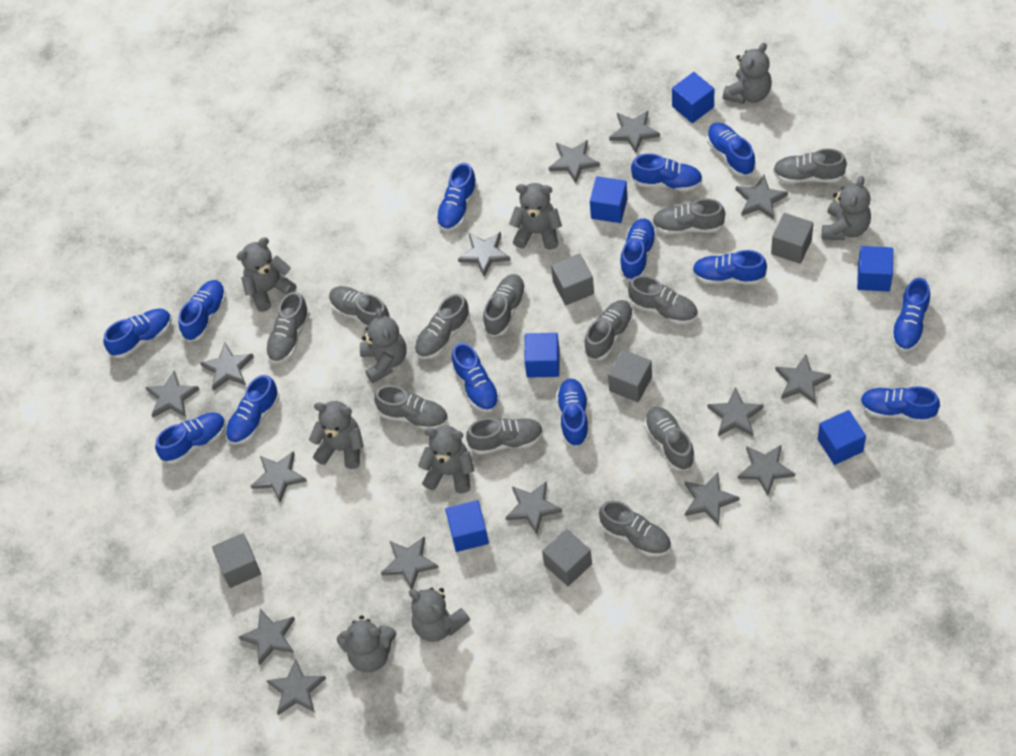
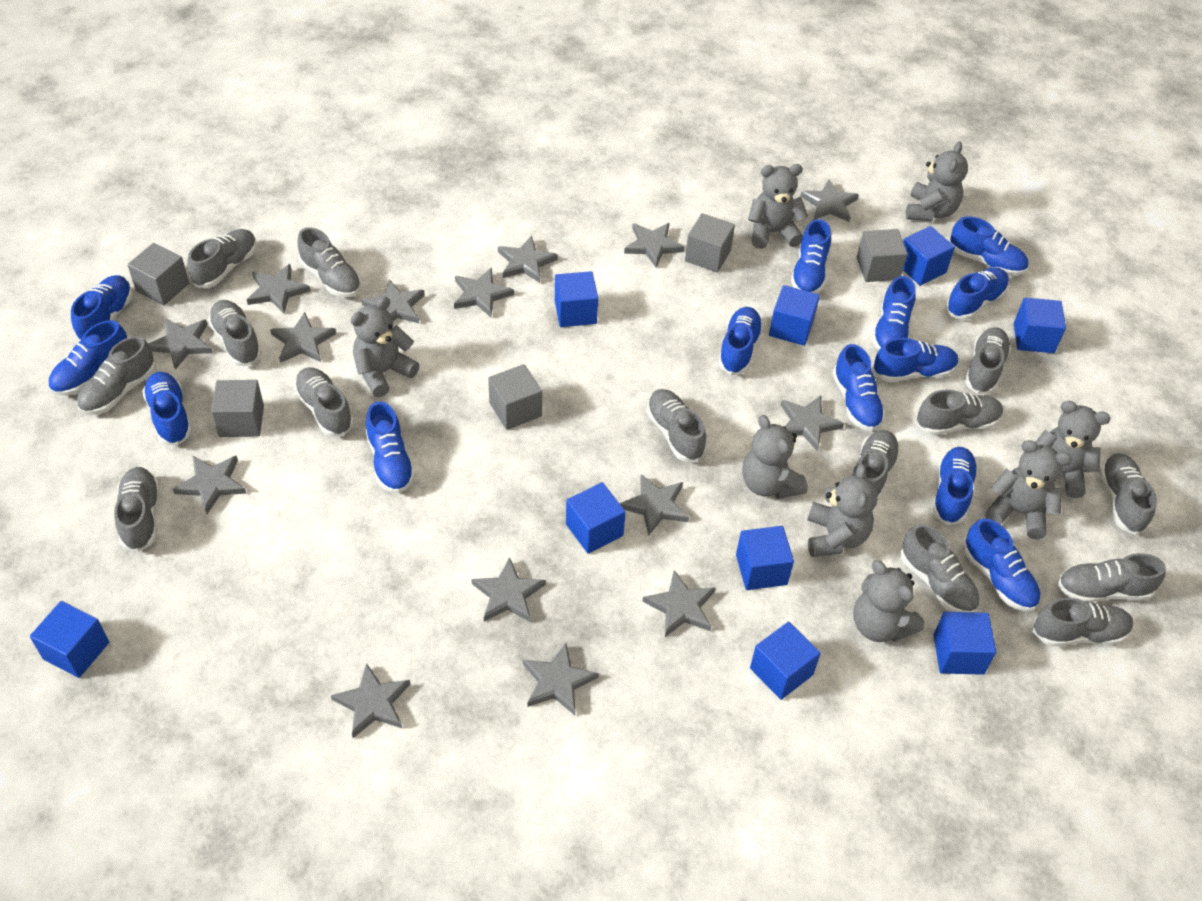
blue cube: 6 -> 9
grey shoe: 12 -> 14
grey teddy bear: 9 -> 8

